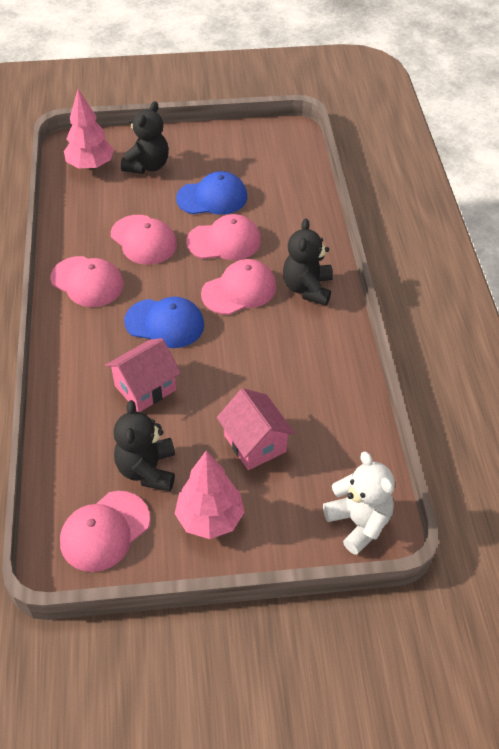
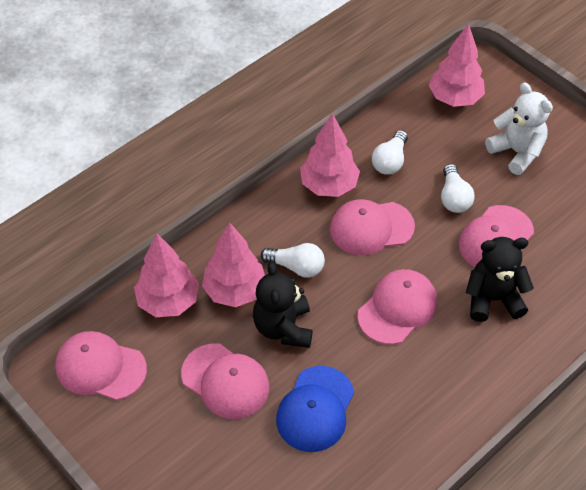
black teddy bear: 3 -> 2
blue cap: 2 -> 1
pink house: 2 -> 0
pink tree: 2 -> 4
white light bulb: 0 -> 3

